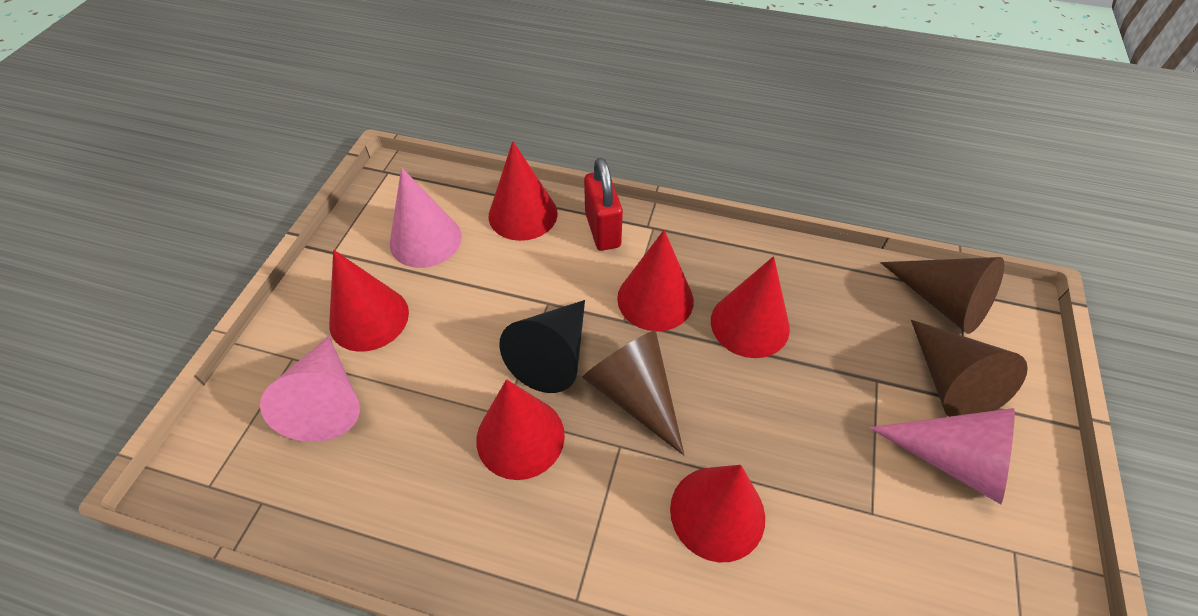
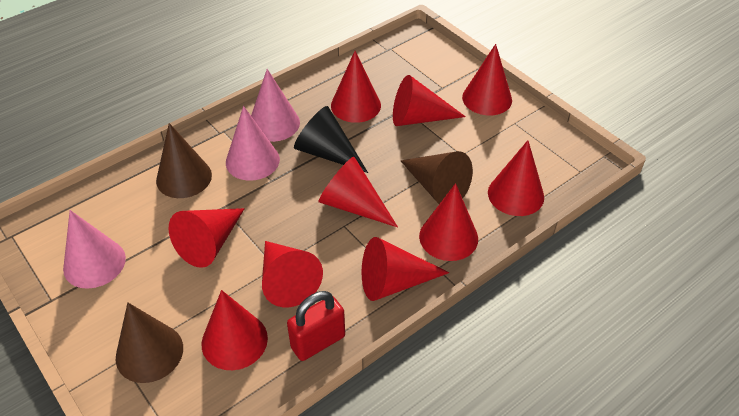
red cone: 6 -> 10

